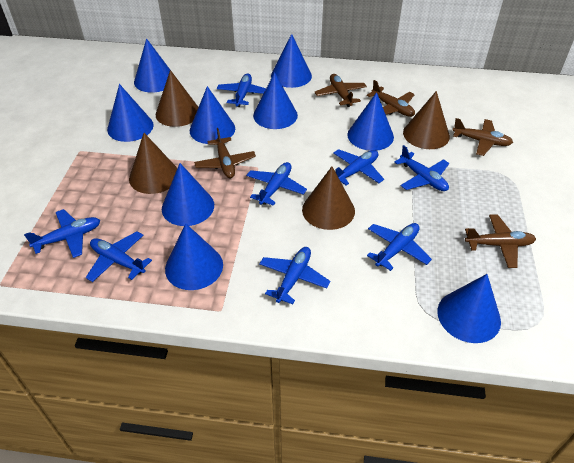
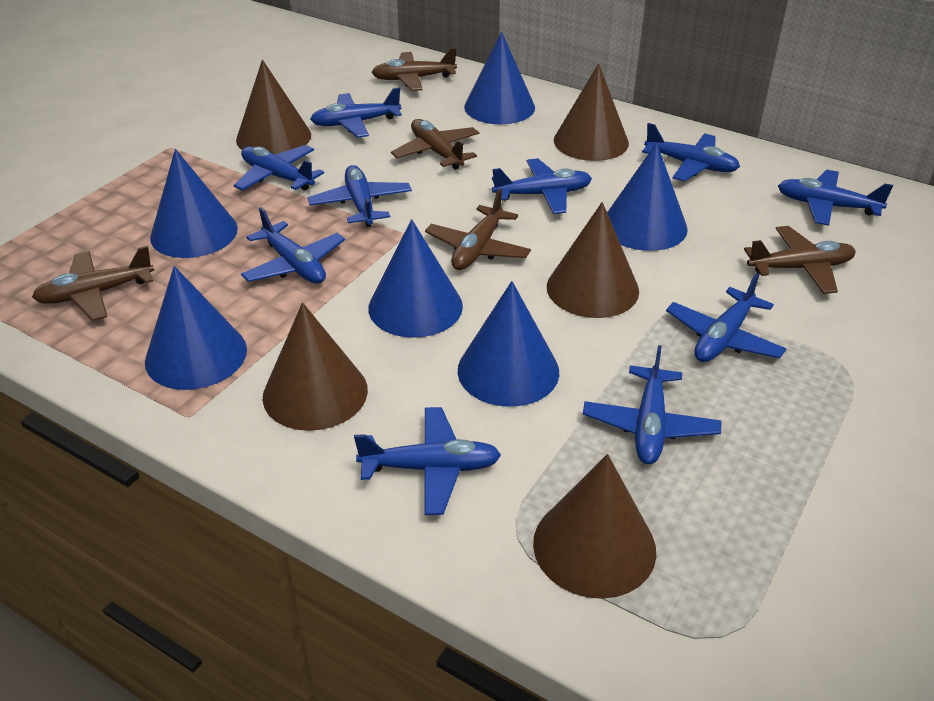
blue cone: 9 -> 6
blue plane: 8 -> 10
brown cone: 4 -> 5

